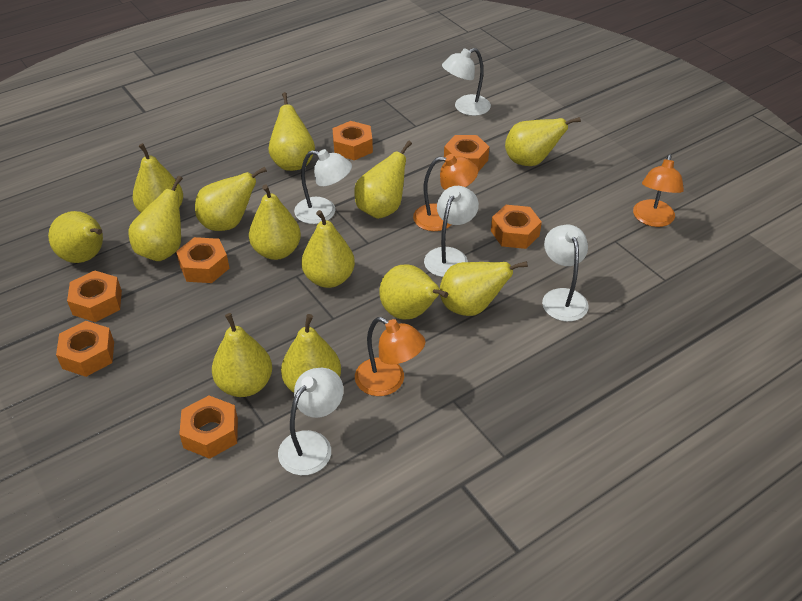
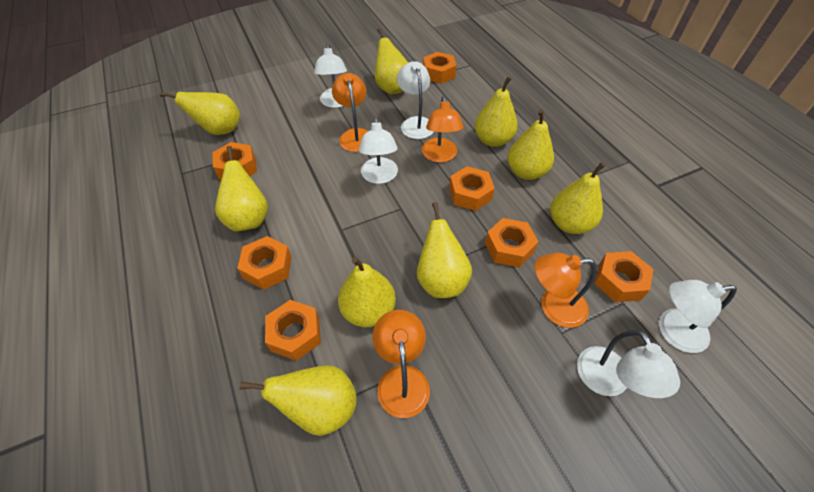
orange lamp: 3 -> 4
yellow pear: 13 -> 9

